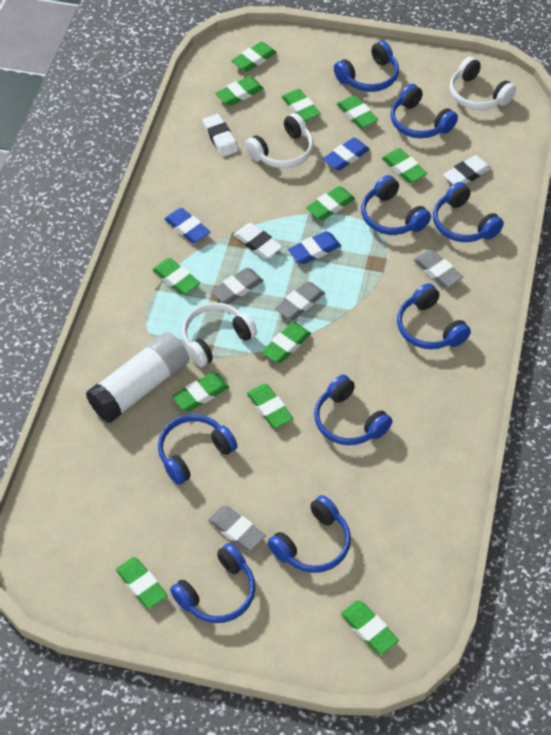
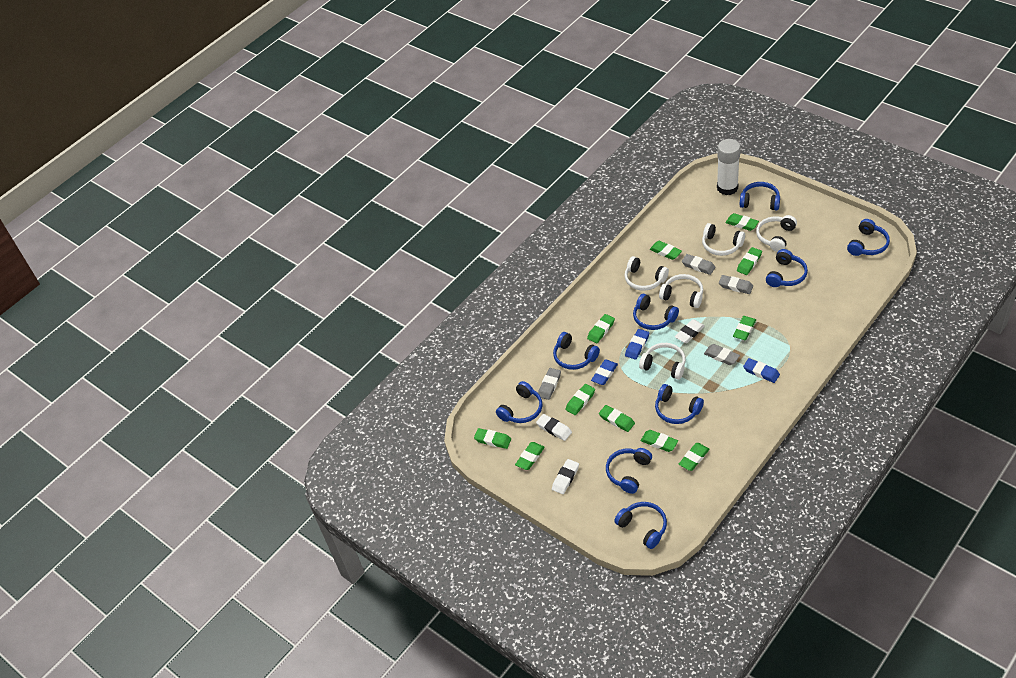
green eraser: 12 -> 11
white headphones: 3 -> 5

